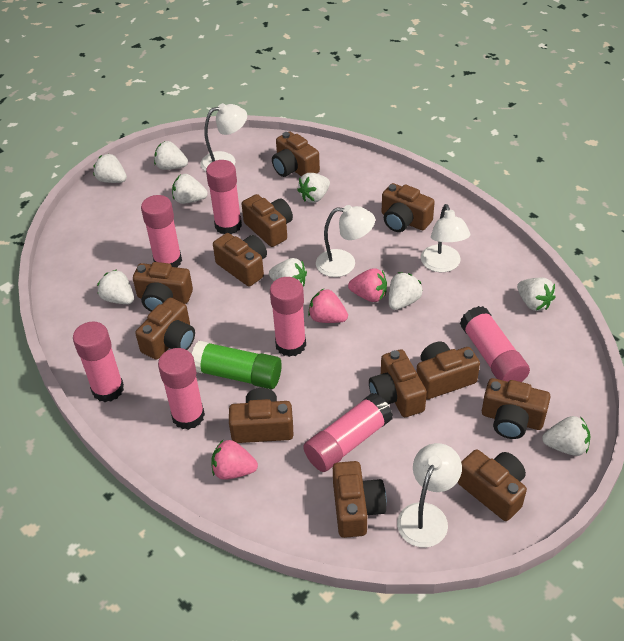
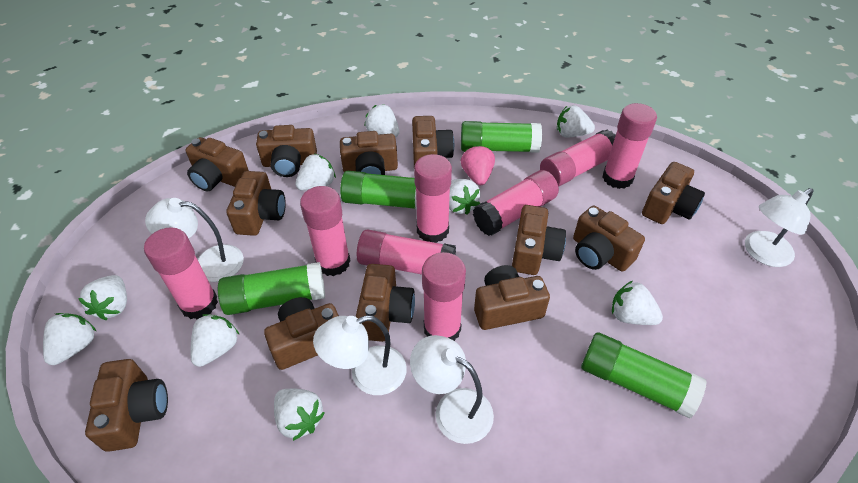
green glue stick: 1 -> 4
pink glue stick: 7 -> 8
pink strawberry: 3 -> 1

